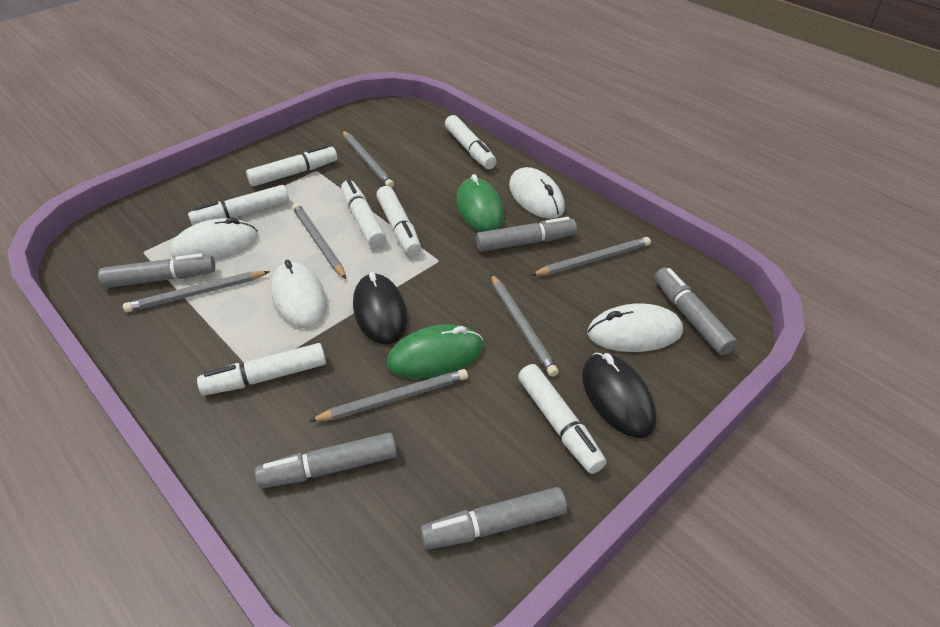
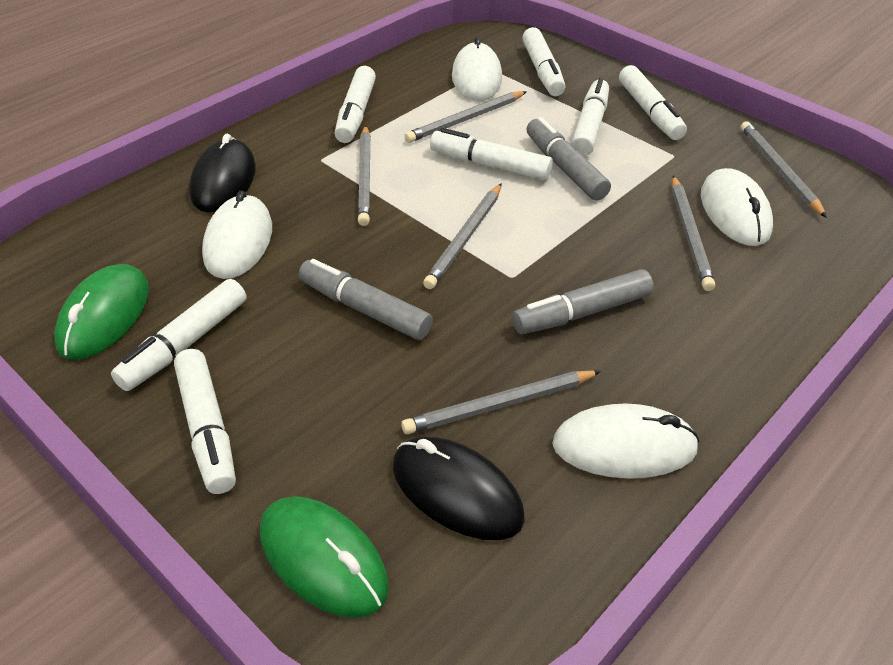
grey marker: 5 -> 3

